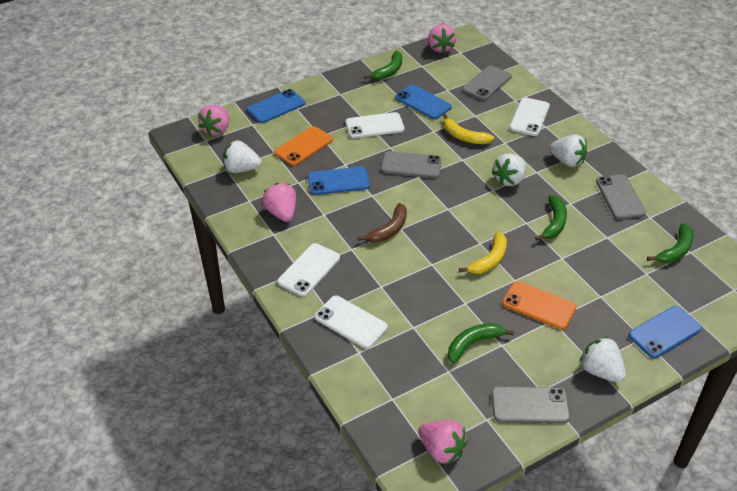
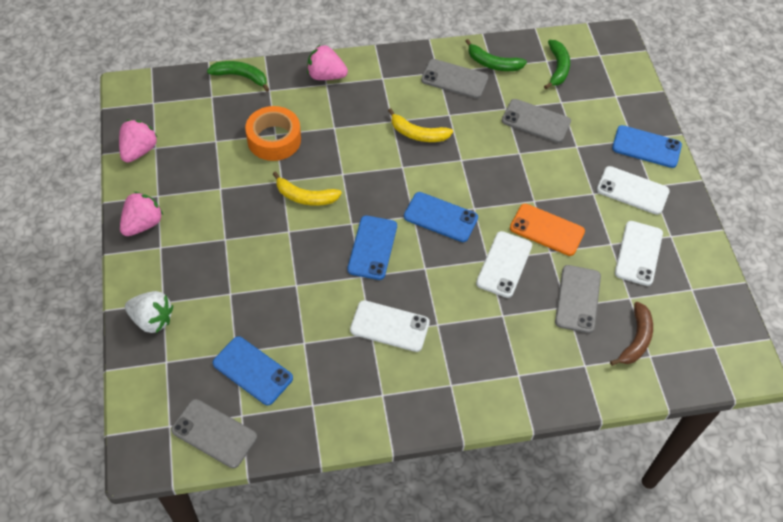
green banana: 4 -> 3
orange phone: 2 -> 1
orange tape: 0 -> 1
pink strawberry: 4 -> 3
white strawberry: 4 -> 1

